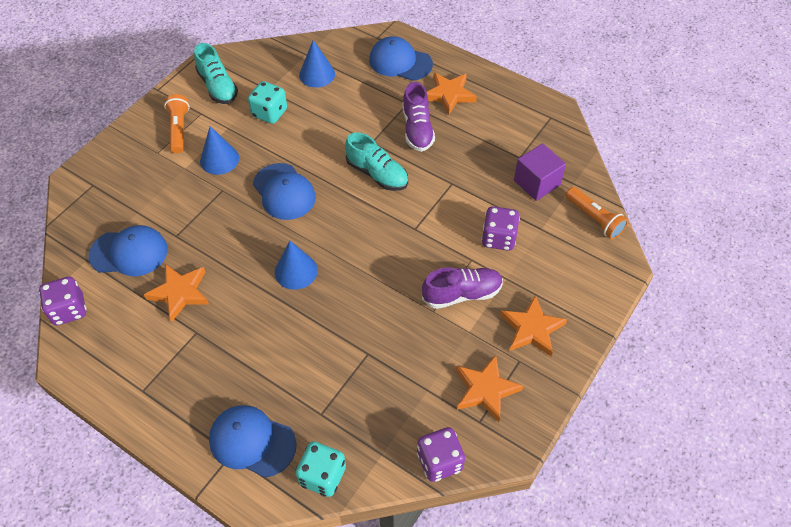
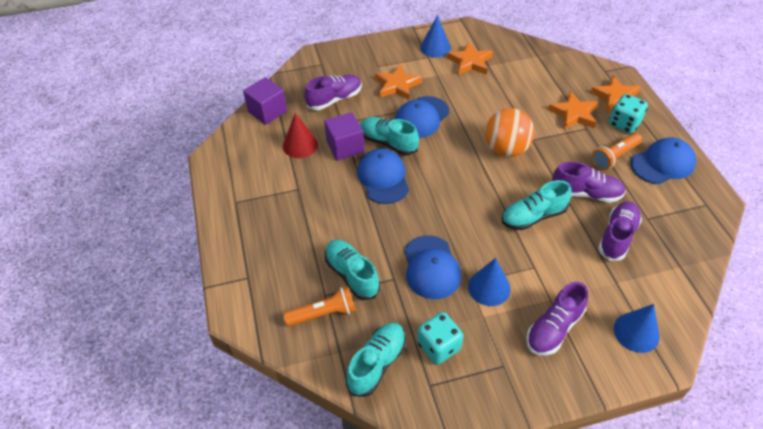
orange ball: 0 -> 1
purple cube: 1 -> 2
purple dice: 3 -> 0
purple shoe: 2 -> 4
red cone: 0 -> 1
turquoise shoe: 2 -> 4

